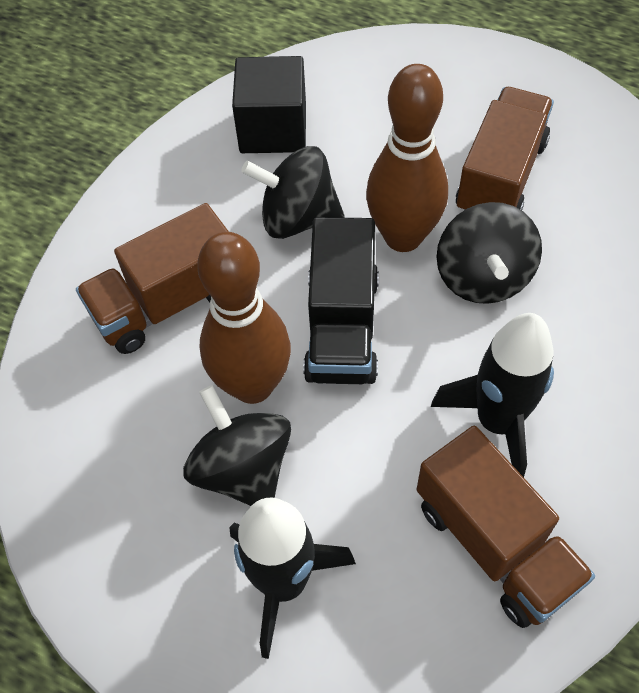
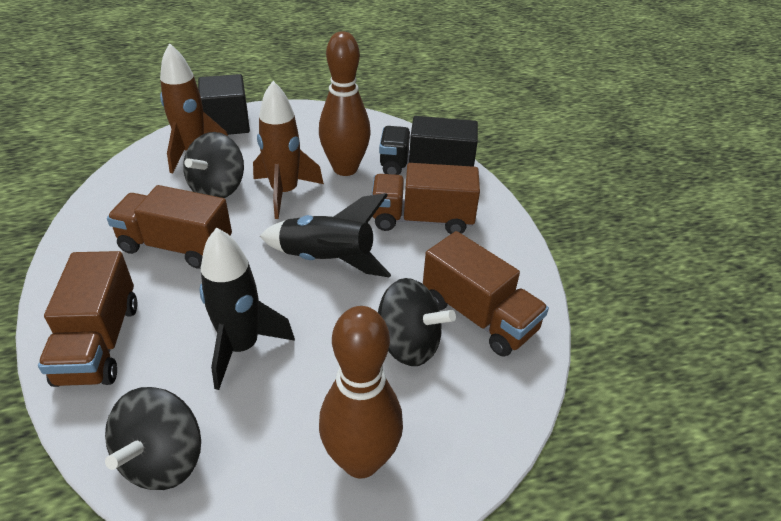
brown rocket: 0 -> 2
brown truck: 3 -> 4

